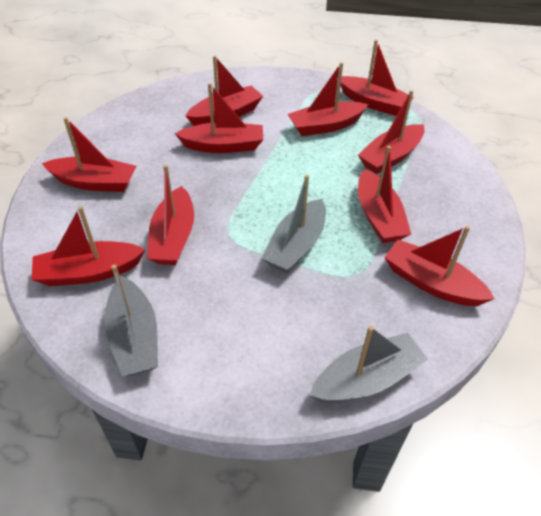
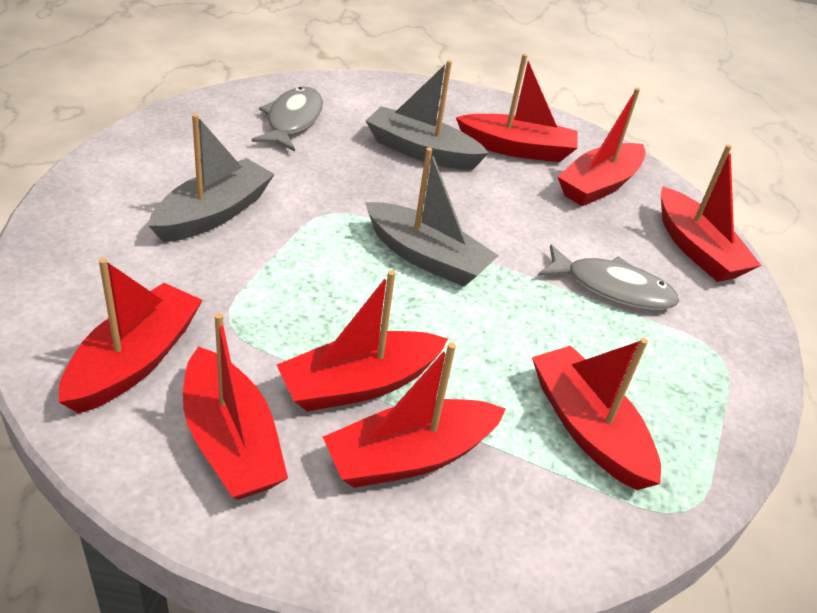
grey fish: 0 -> 2
red boat: 10 -> 8

